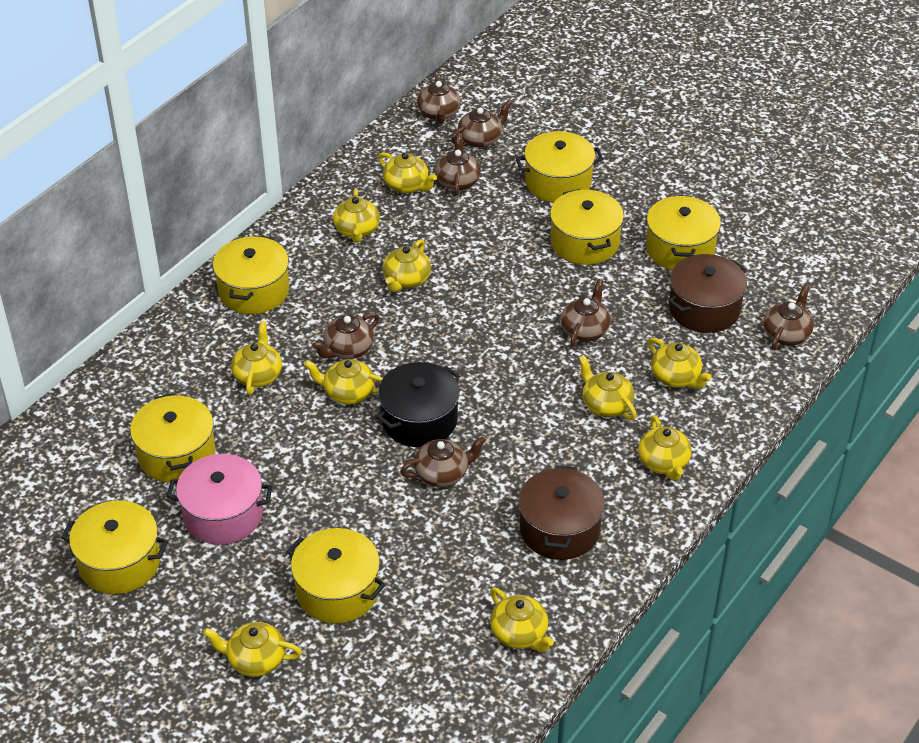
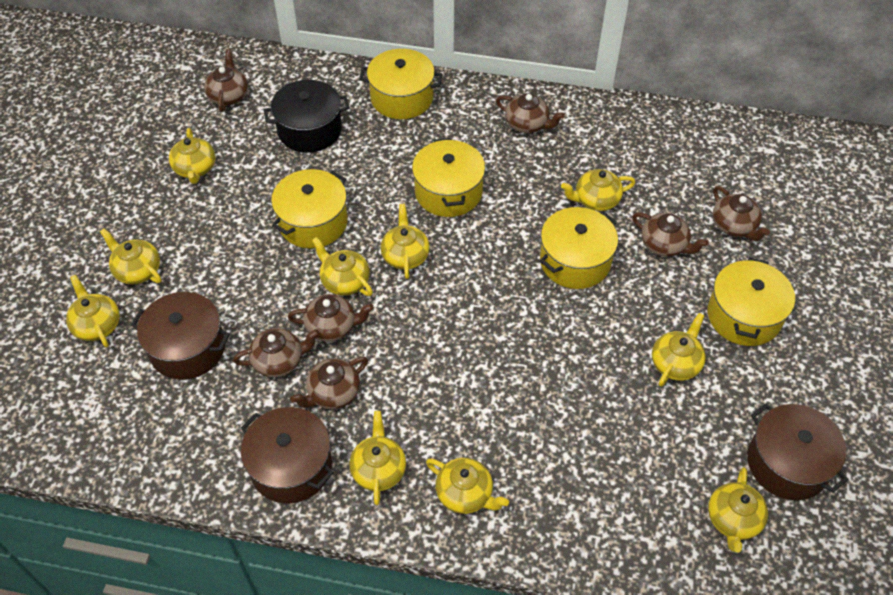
brown pot: 2 -> 3
pink pot: 1 -> 0
yellow pot: 7 -> 5

